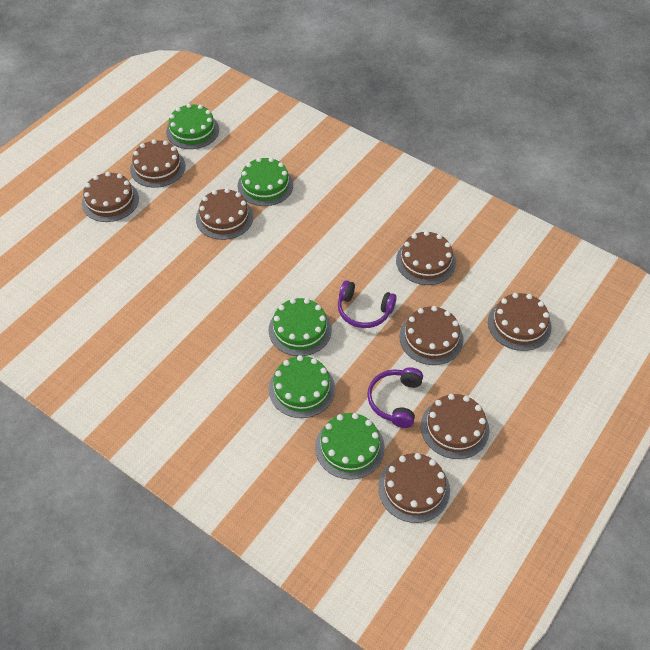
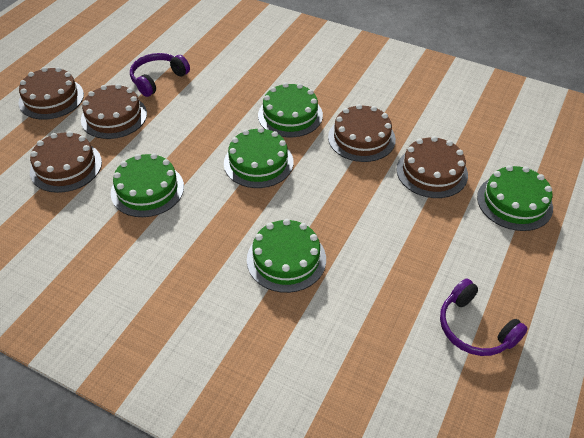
brown cake: 8 -> 5

